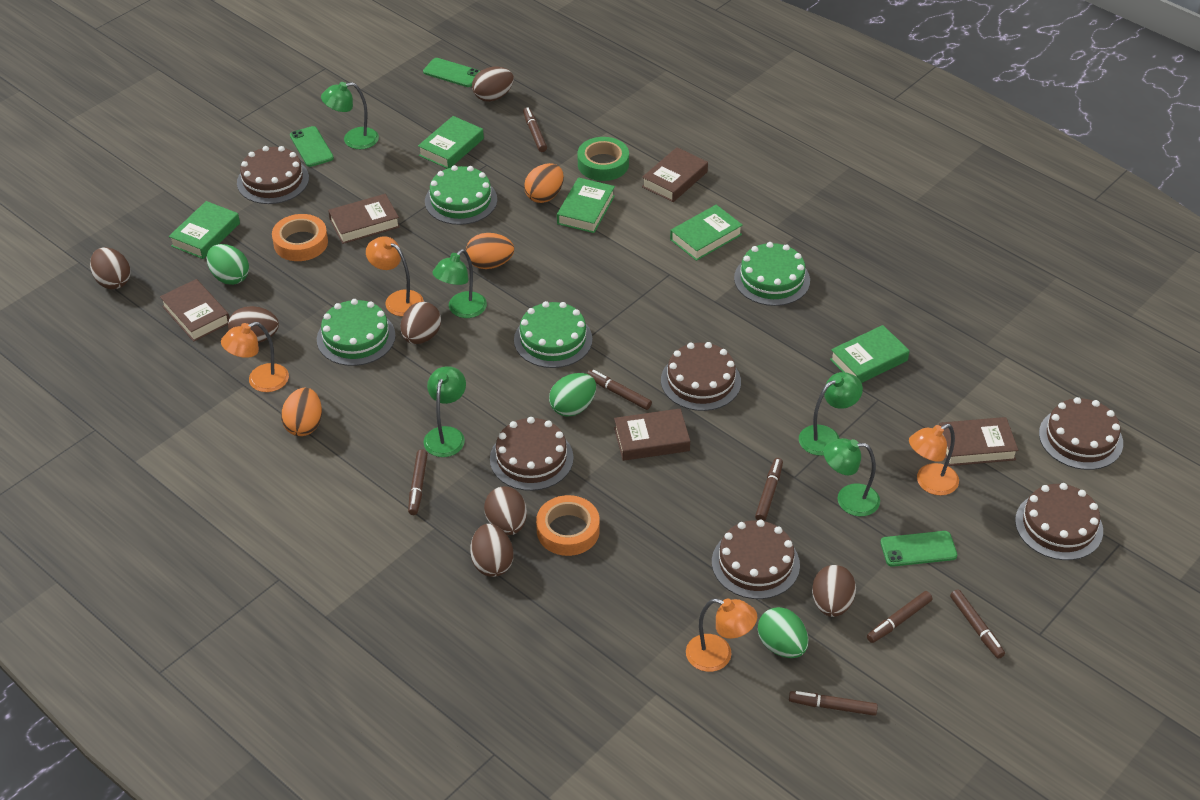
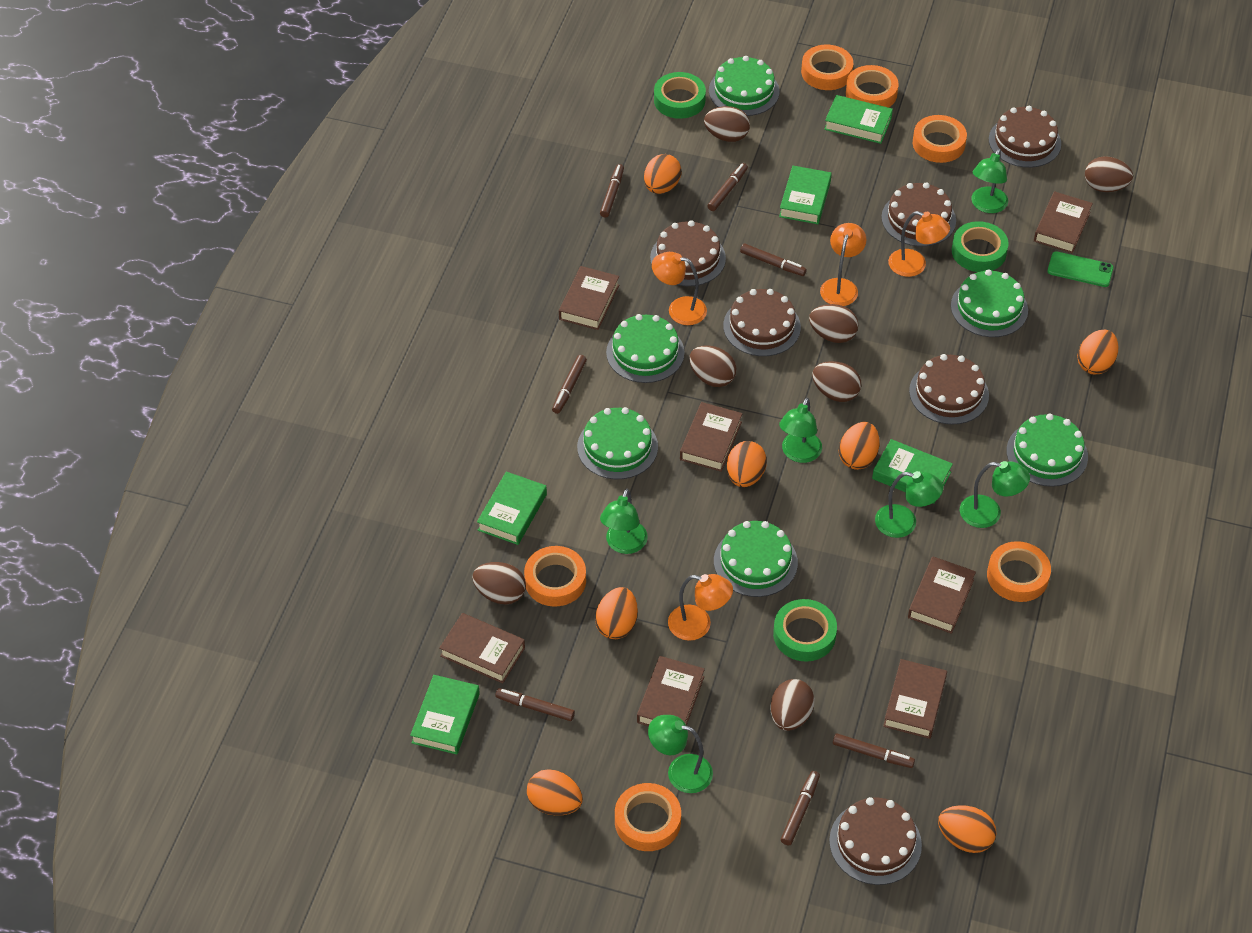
brown book: 5 -> 7
green cake: 4 -> 6
green egg: 3 -> 0
green lamp: 5 -> 6
green phone: 3 -> 1
green tape: 1 -> 3
orange egg: 3 -> 7
orange tape: 2 -> 6

